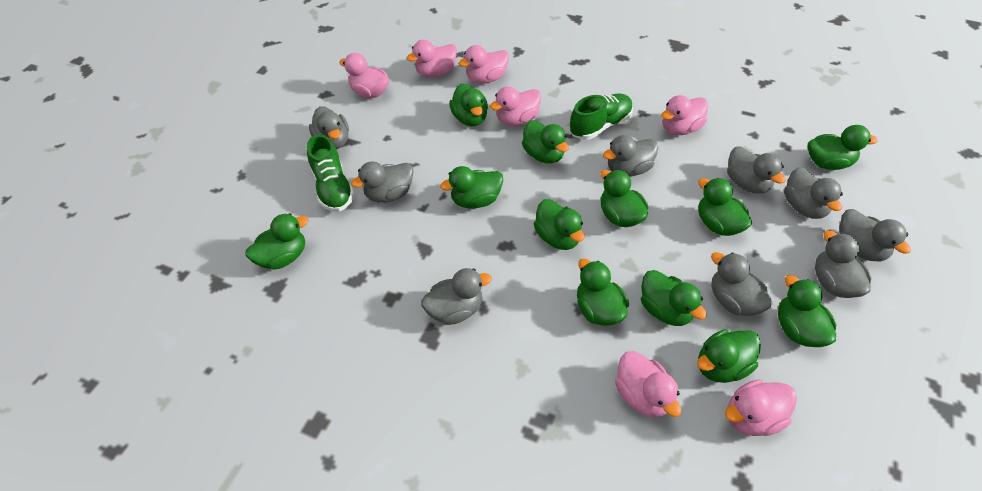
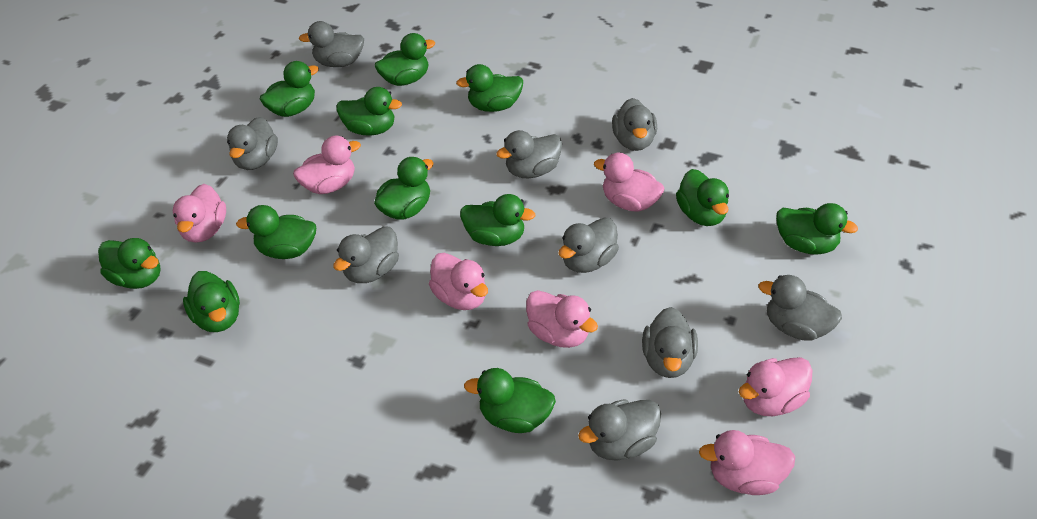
green shoe: 2 -> 0

